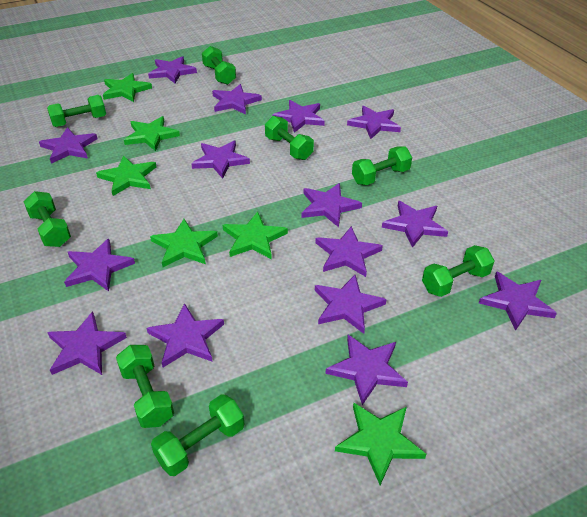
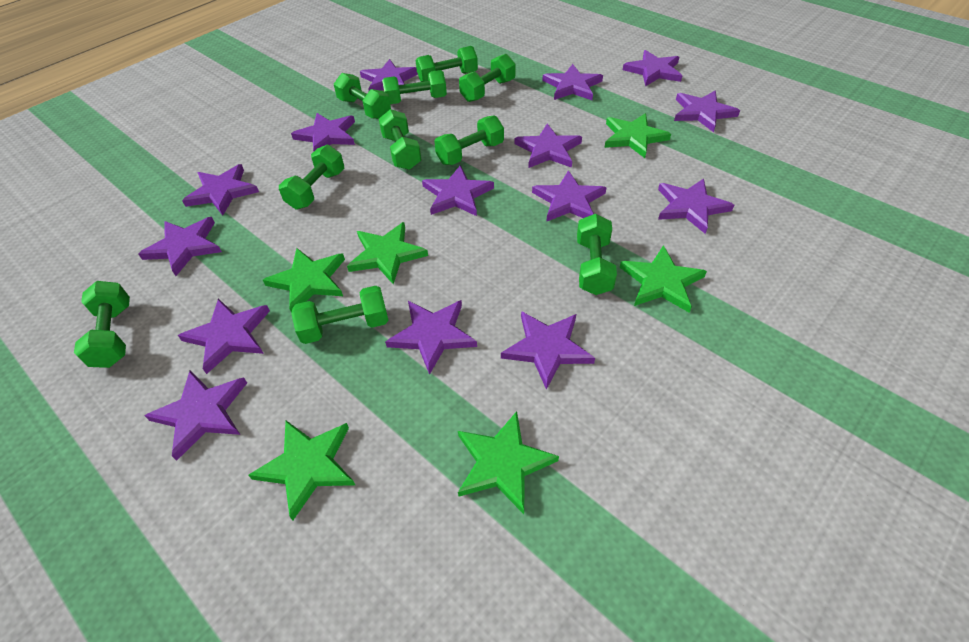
green dumbbell: 8 -> 10

